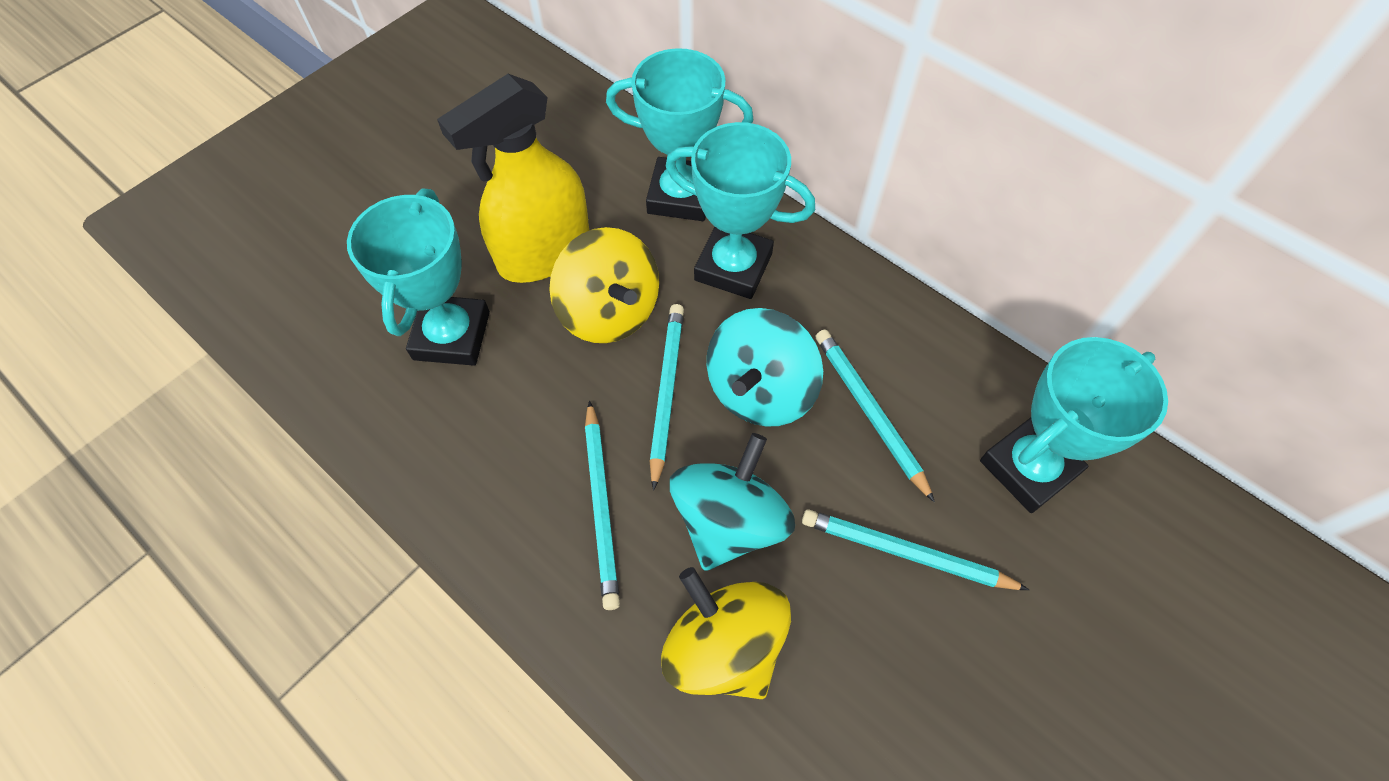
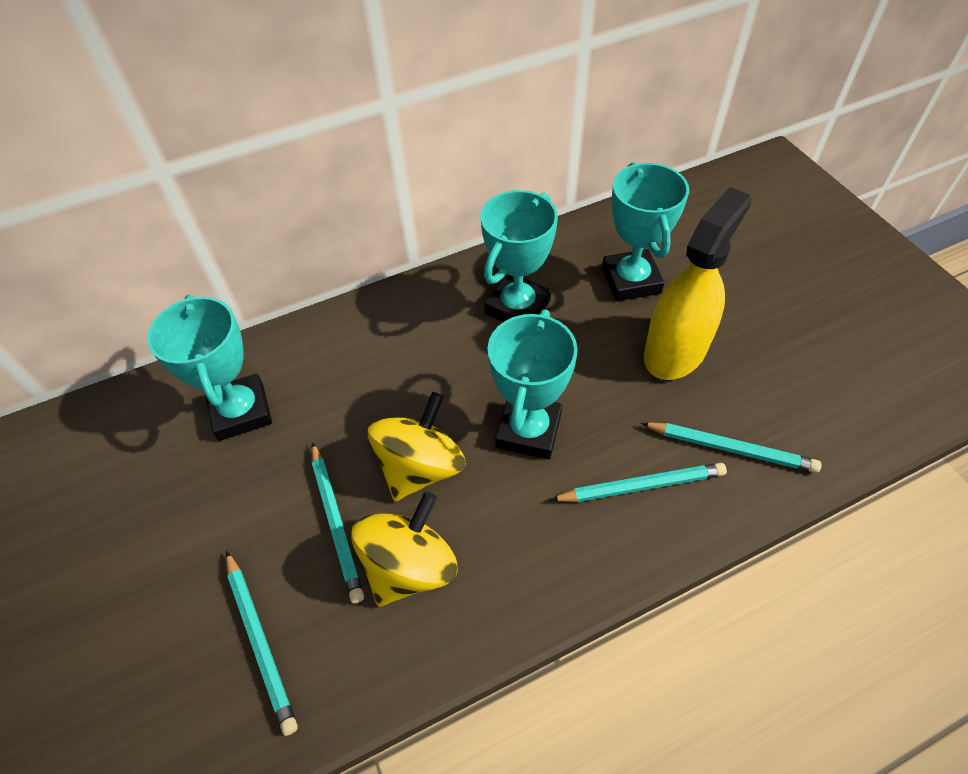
turquoise spinning top: 2 -> 0

